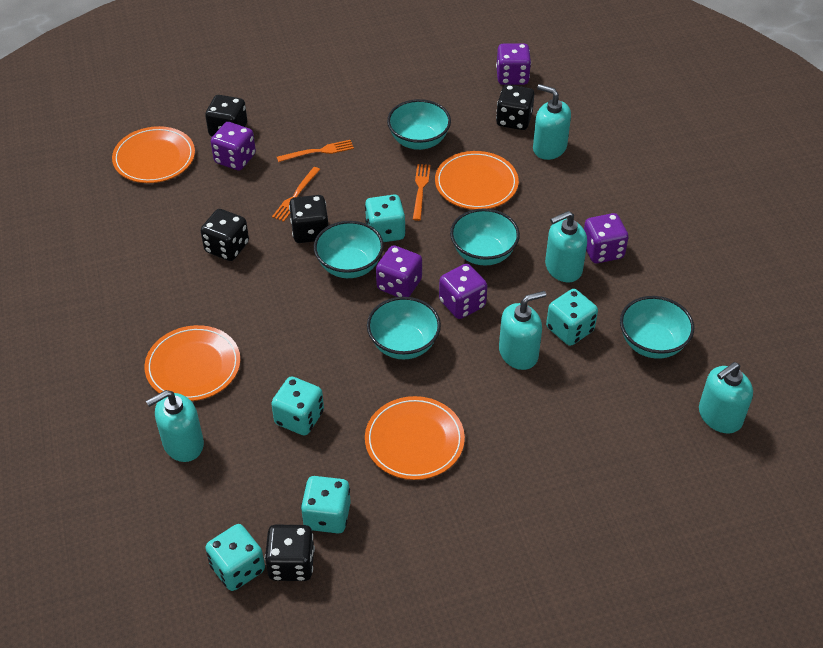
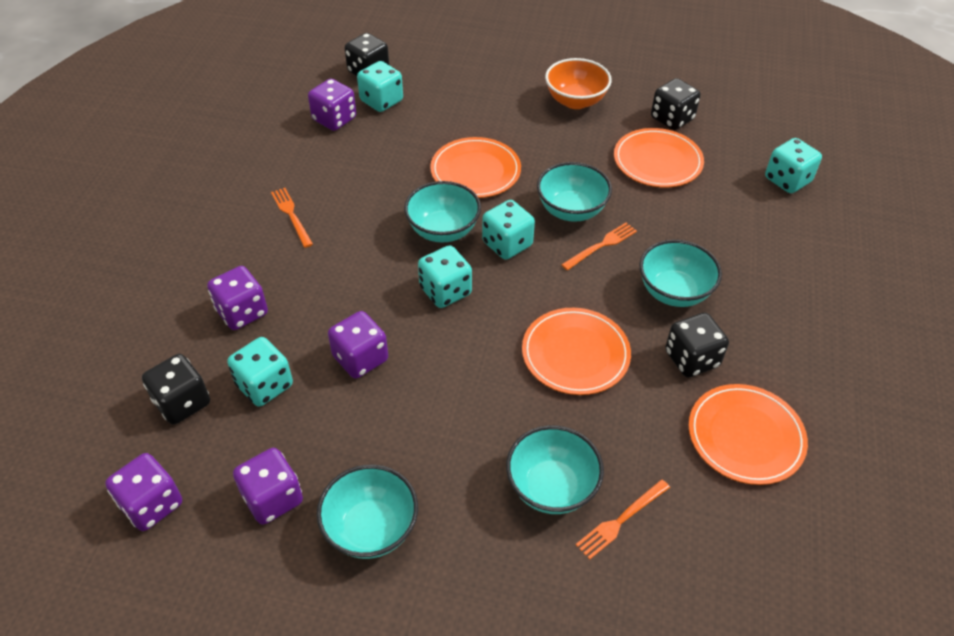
black dice: 5 -> 4
orange bowl: 0 -> 1
turquoise soap dispenser: 5 -> 0

